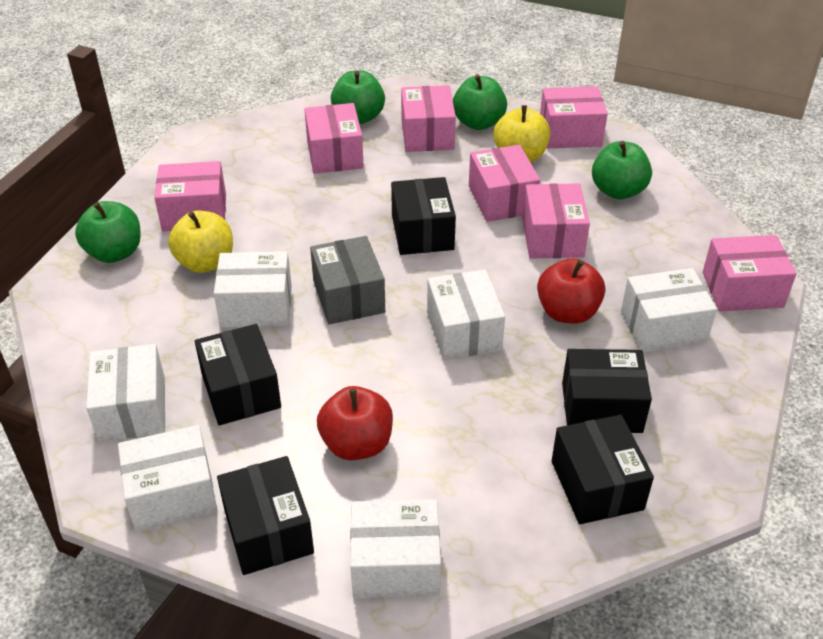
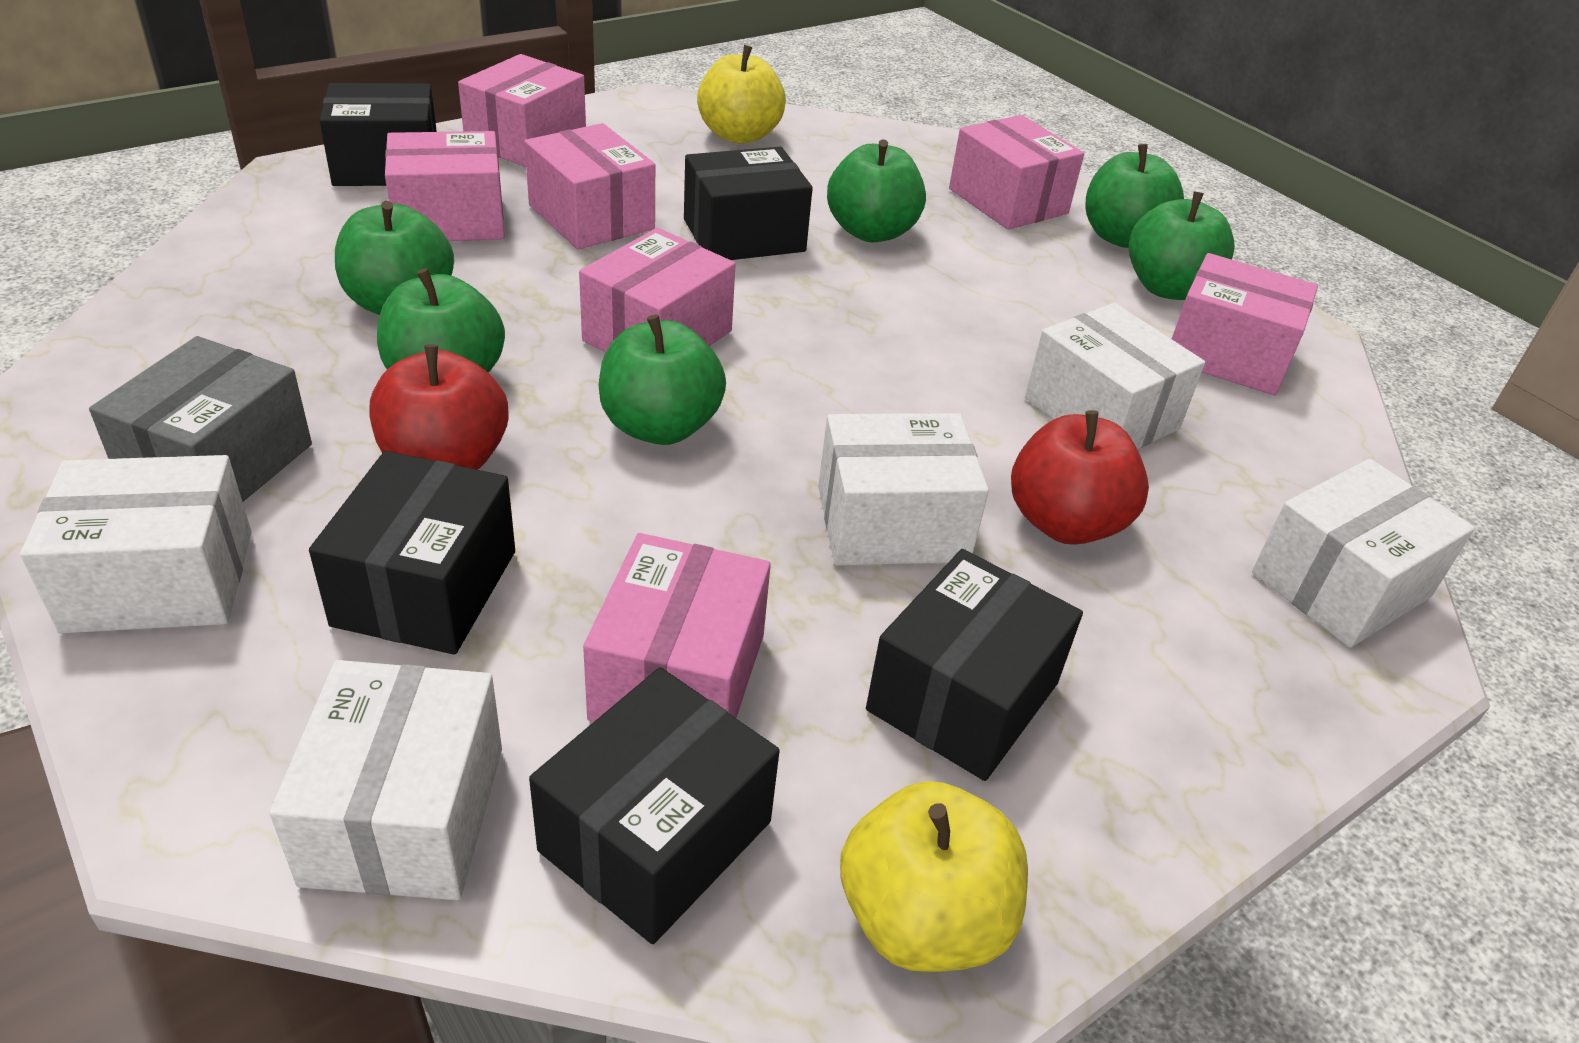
green apple: 4 -> 6
white box: 6 -> 5

